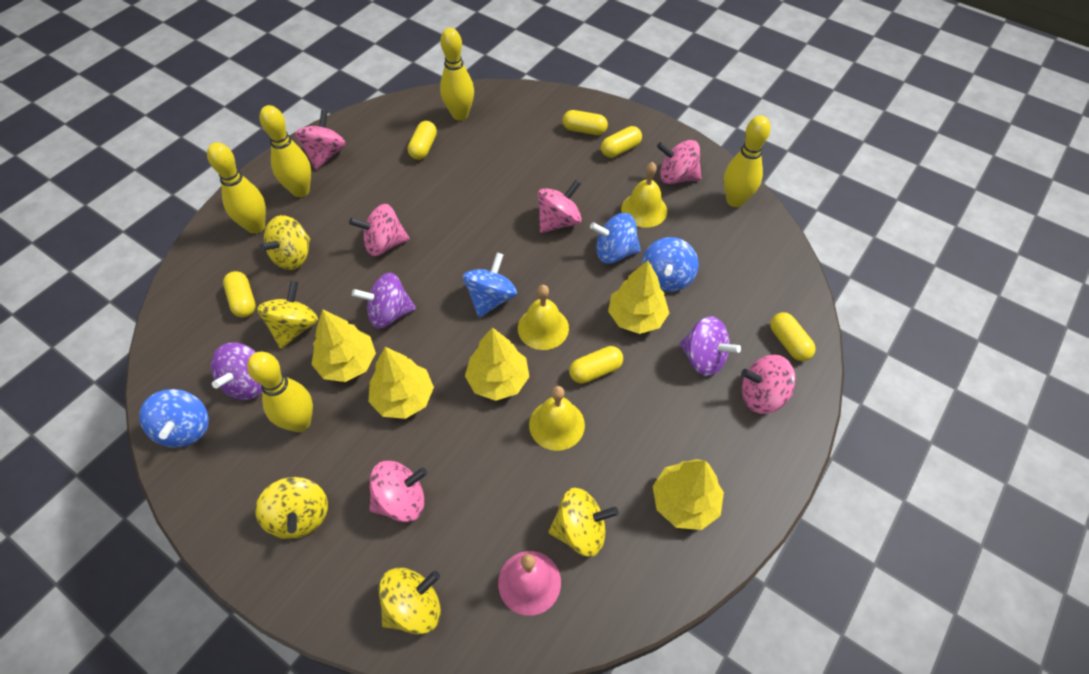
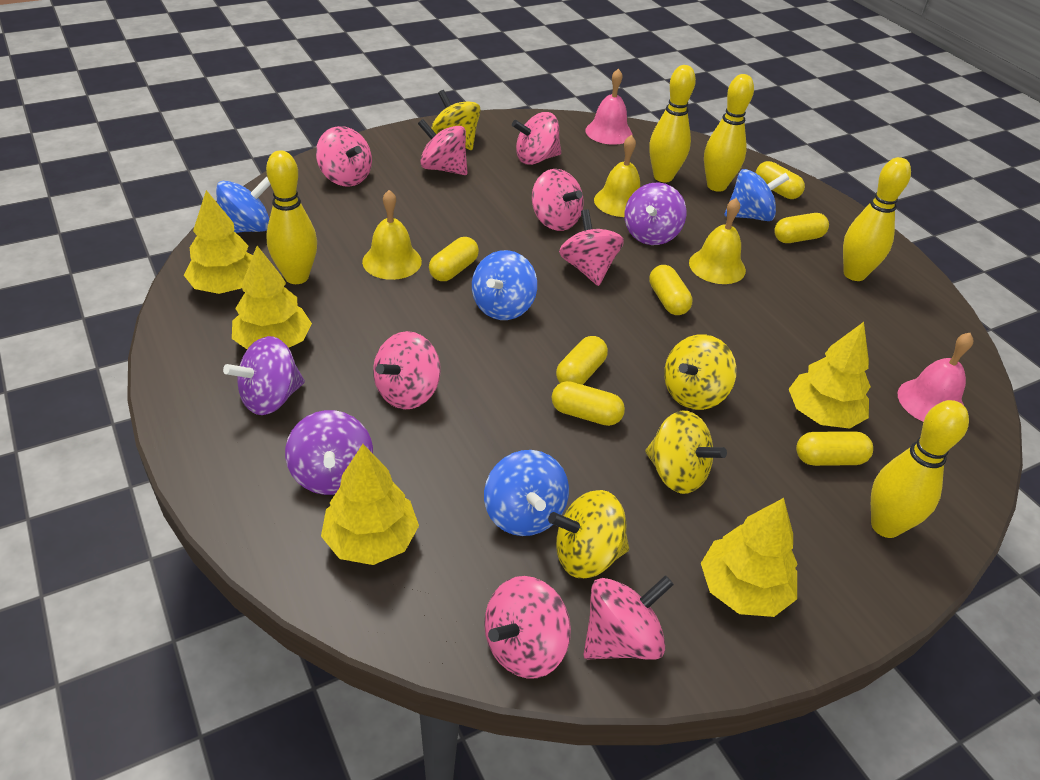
pink bell: 1 -> 2
pink spinning top: 6 -> 8
yellow capsule: 6 -> 7
yellow spinning top: 5 -> 4

